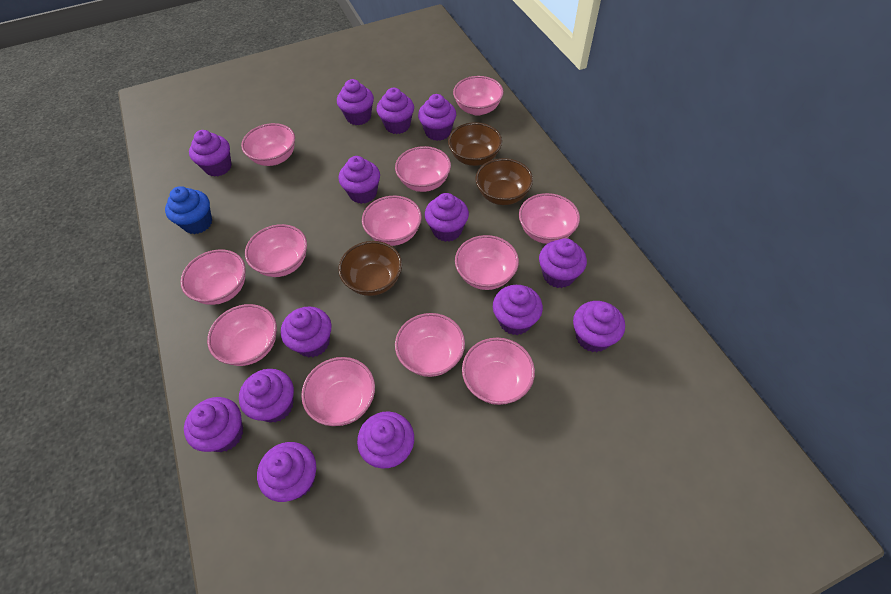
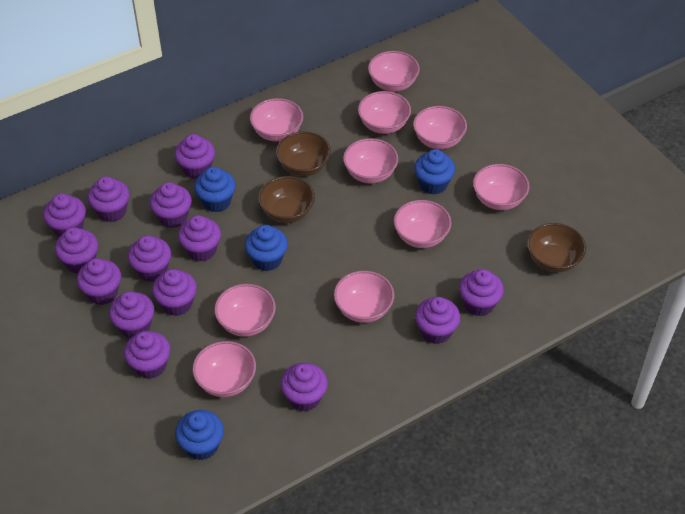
blue cupcake: 1 -> 4
pink bowl: 12 -> 10

